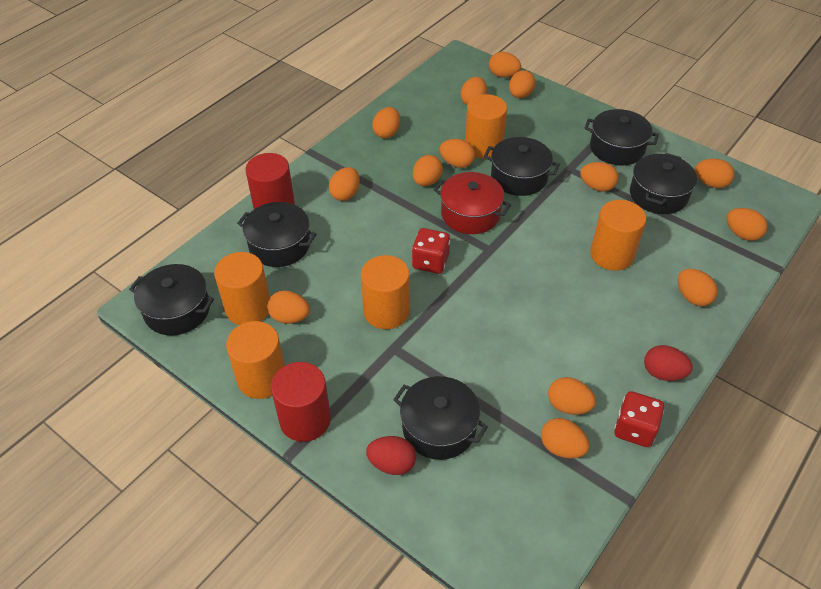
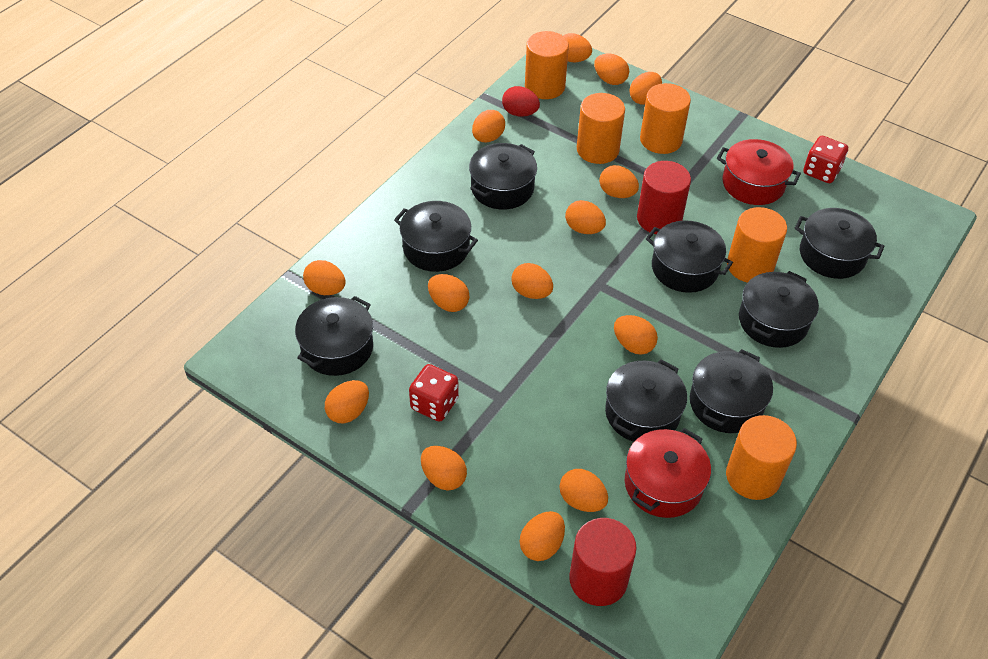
black pot: 6 -> 8
red egg: 2 -> 1
red pot: 1 -> 2

